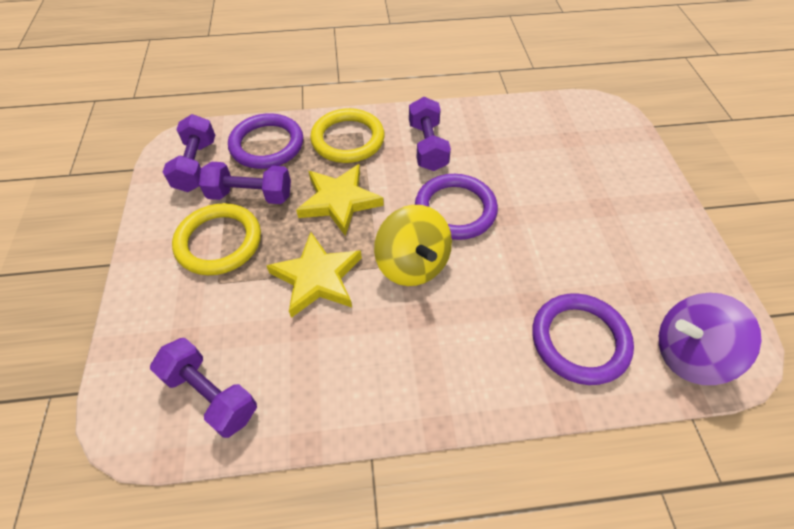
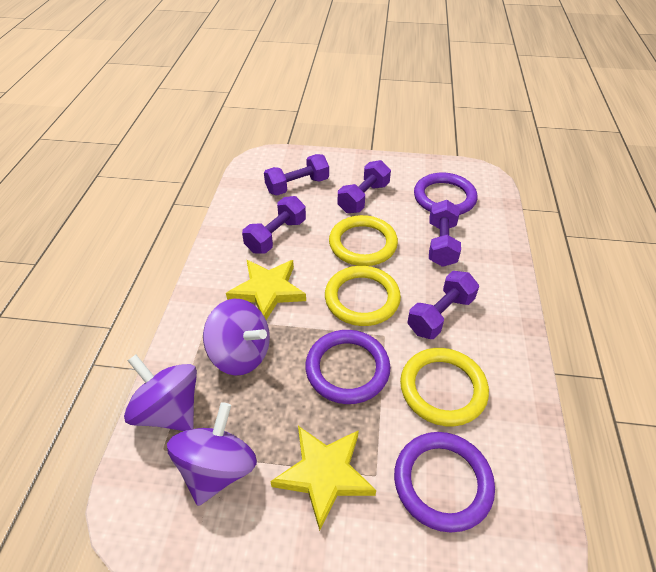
purple dumbbell: 4 -> 5
purple spinning top: 1 -> 3
yellow ring: 2 -> 3
yellow spinning top: 1 -> 0

